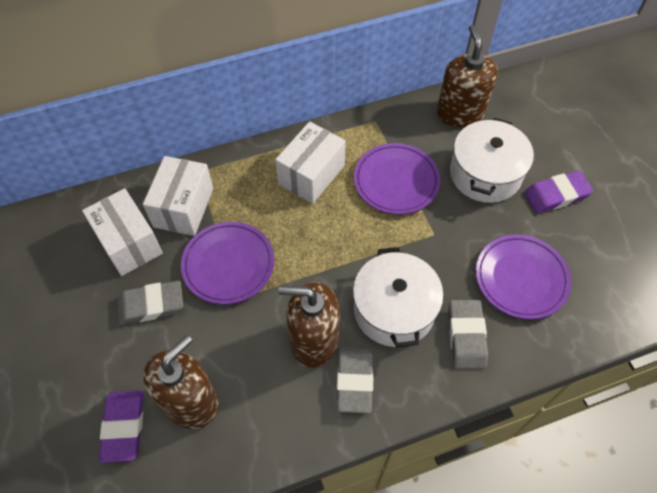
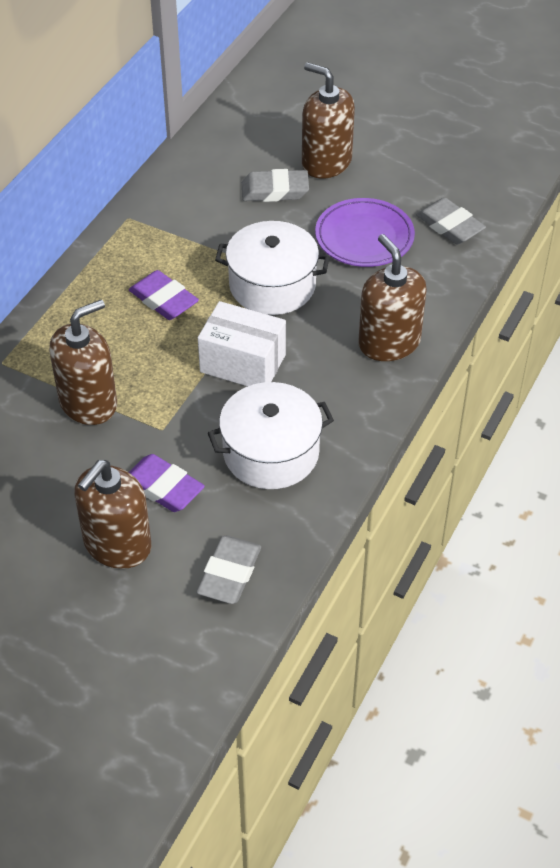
brown soap dispenser: 3 -> 4
purple plate: 3 -> 1
white box: 3 -> 1

